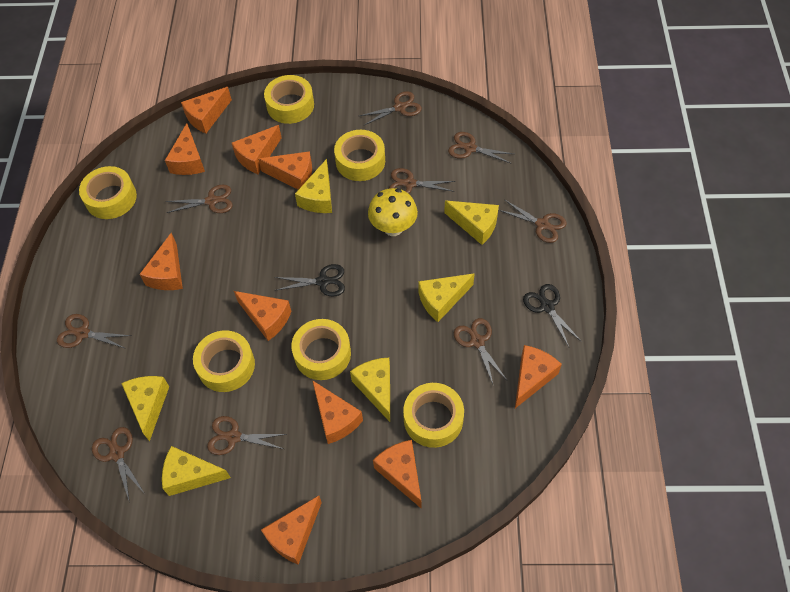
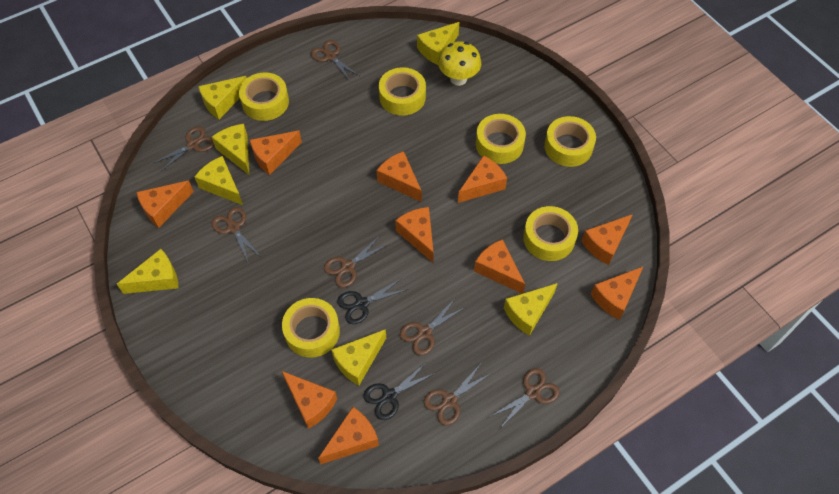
brown scissors: 9 -> 7
yellow cheese: 6 -> 7

